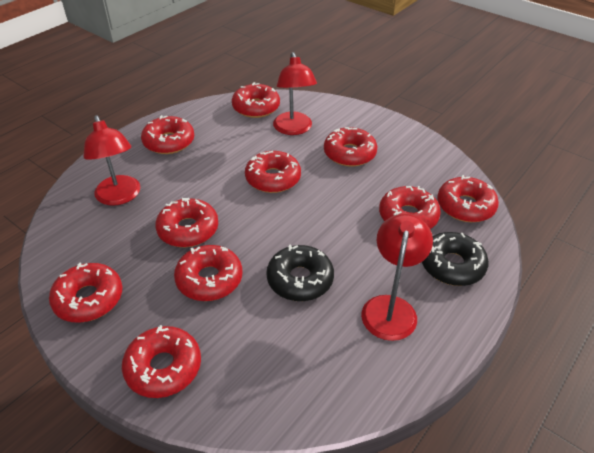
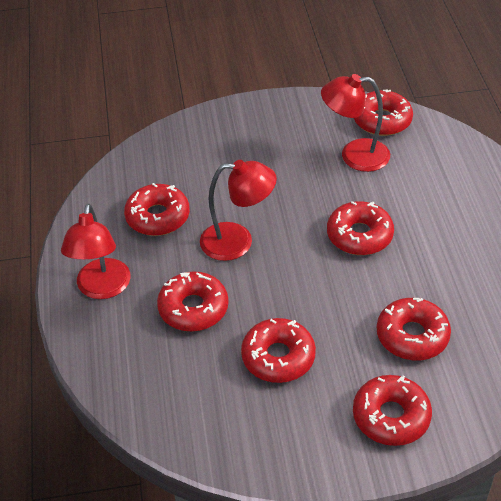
black donut: 2 -> 0
red donut: 10 -> 7

